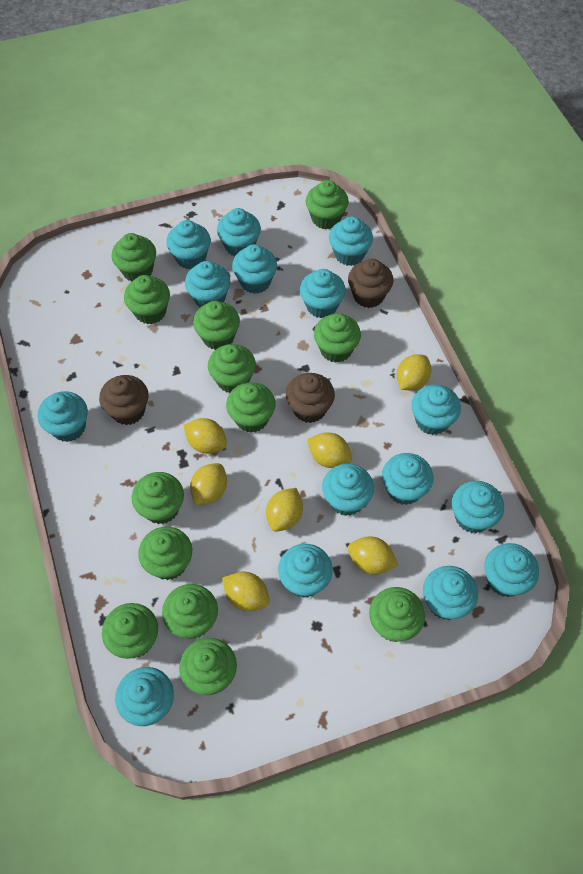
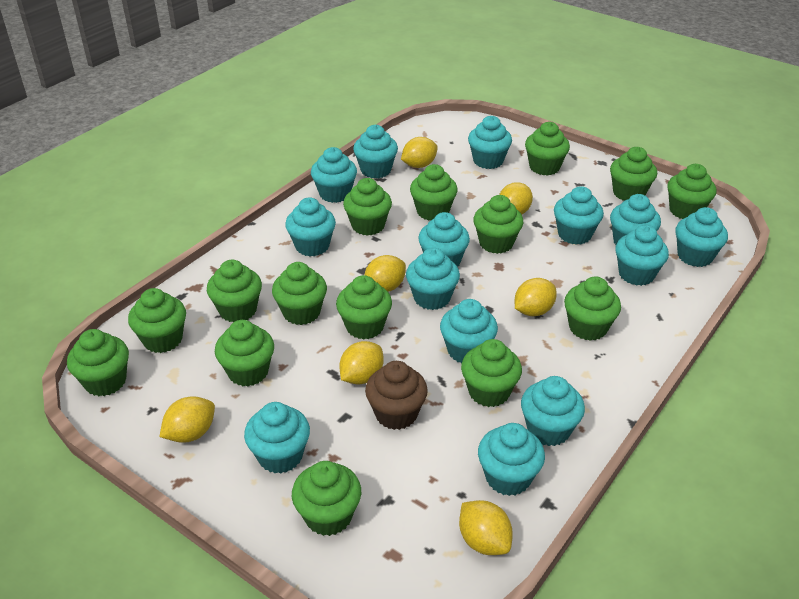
brown cupcake: 3 -> 1
green cupcake: 13 -> 15
turquoise cupcake: 15 -> 14

